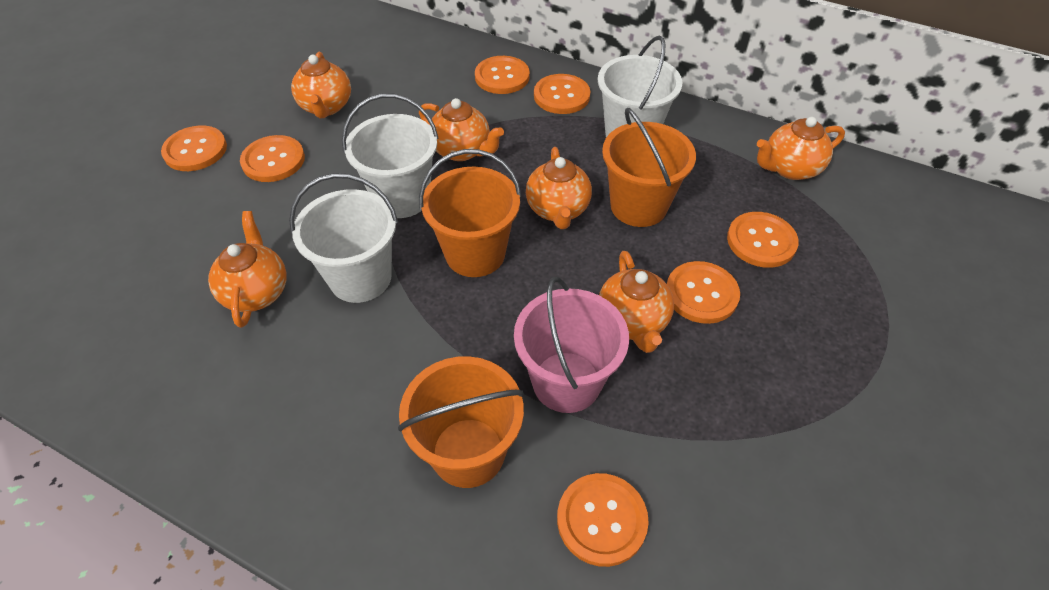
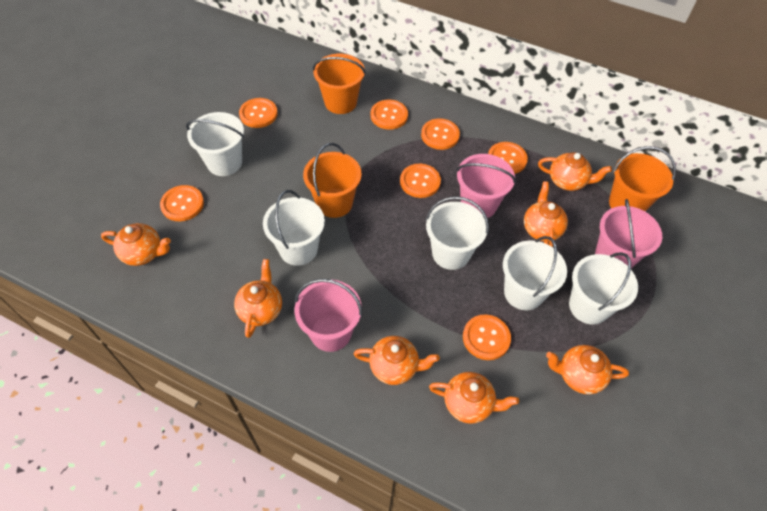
orange teapot: 6 -> 7
pink bucket: 1 -> 3
white bucket: 3 -> 5

